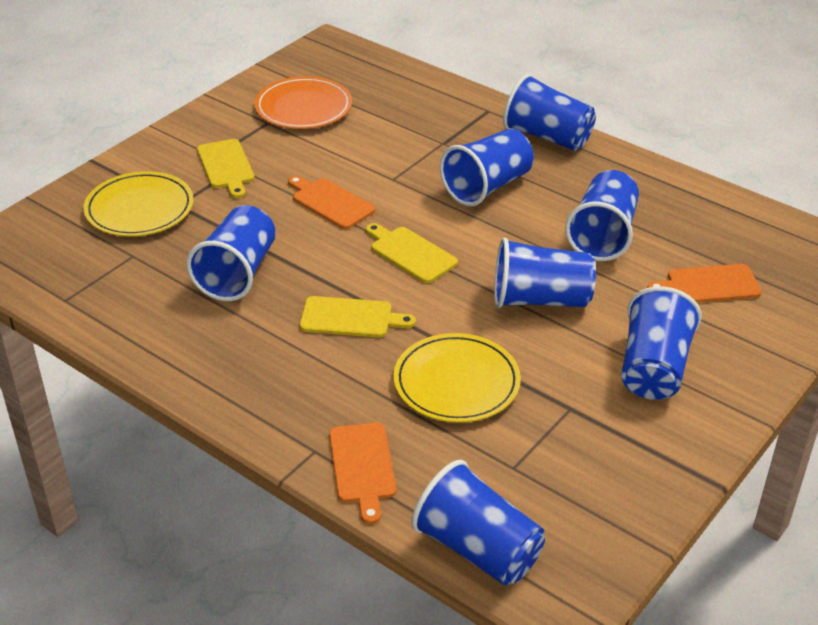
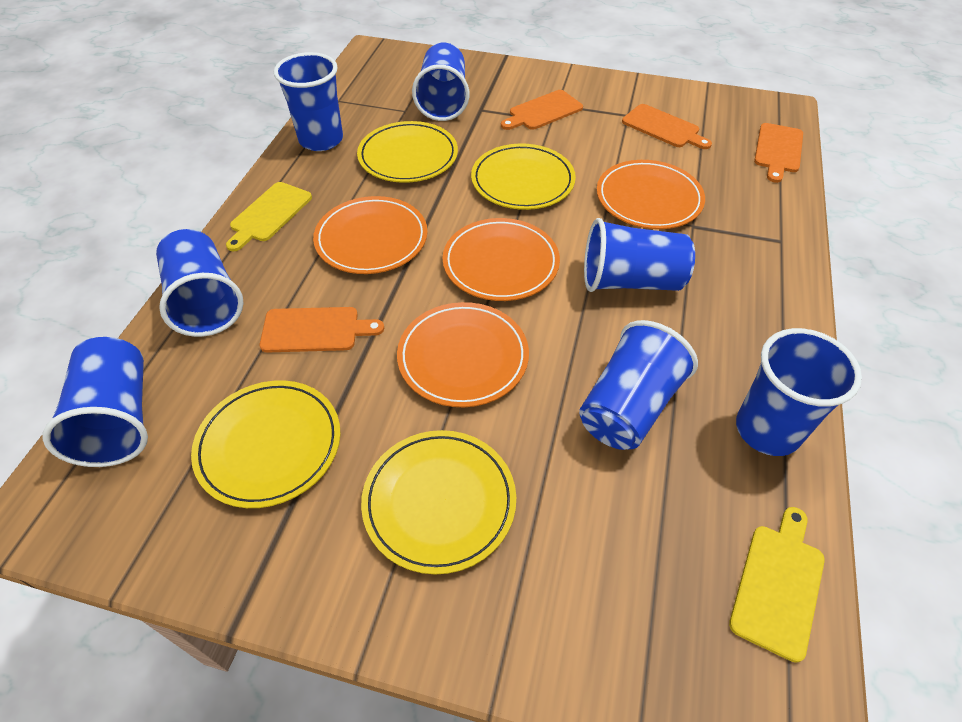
orange cutting board: 3 -> 4
orange plate: 1 -> 4
yellow cutting board: 3 -> 2
yellow plate: 2 -> 4

